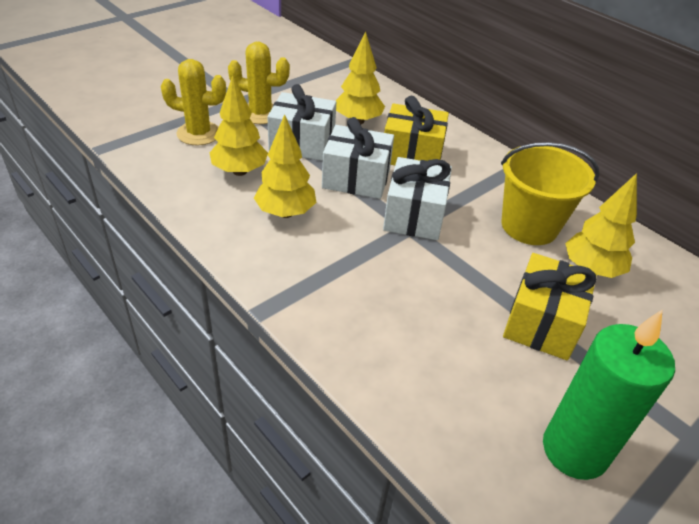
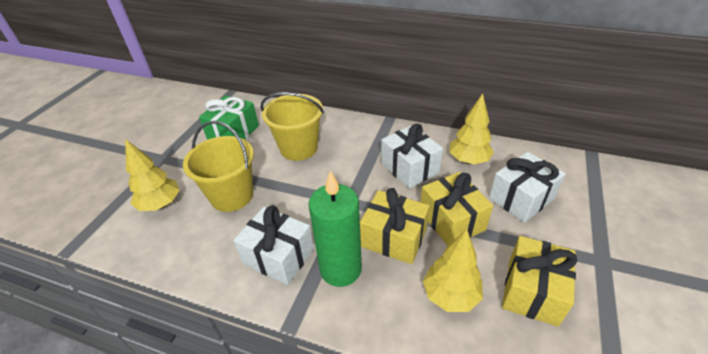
green gift: 0 -> 1
yellow bucket: 1 -> 2
yellow cactus: 2 -> 0
yellow gift: 2 -> 3
yellow tree: 4 -> 3

